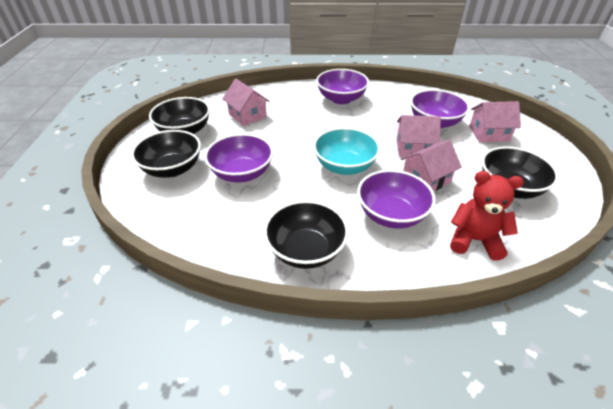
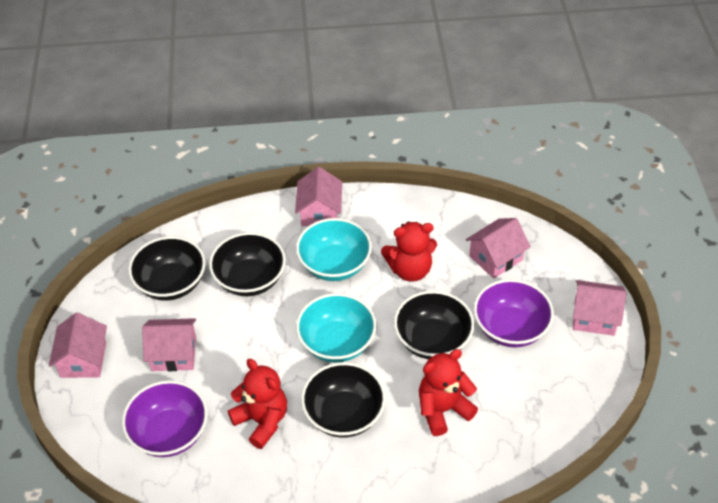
pink house: 4 -> 5
purple bowl: 4 -> 2
red teddy bear: 1 -> 3
turquoise bowl: 1 -> 2

